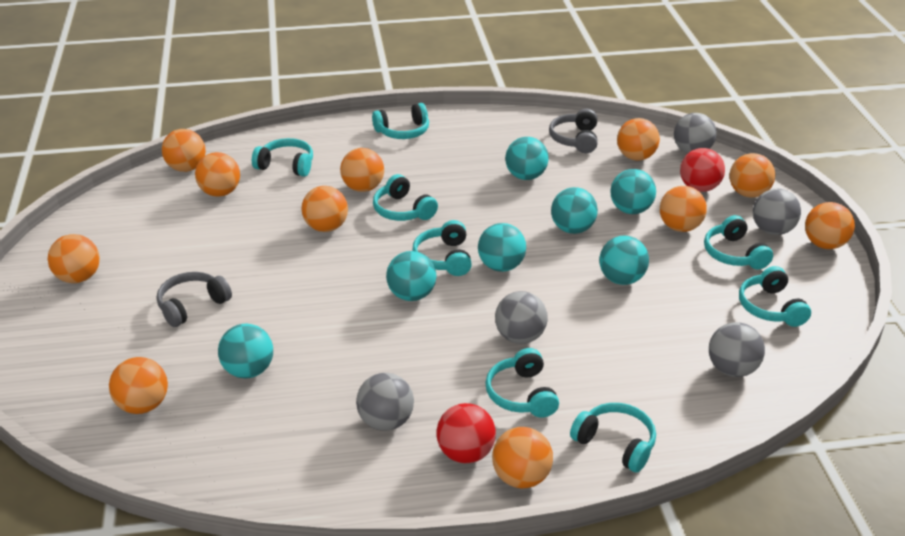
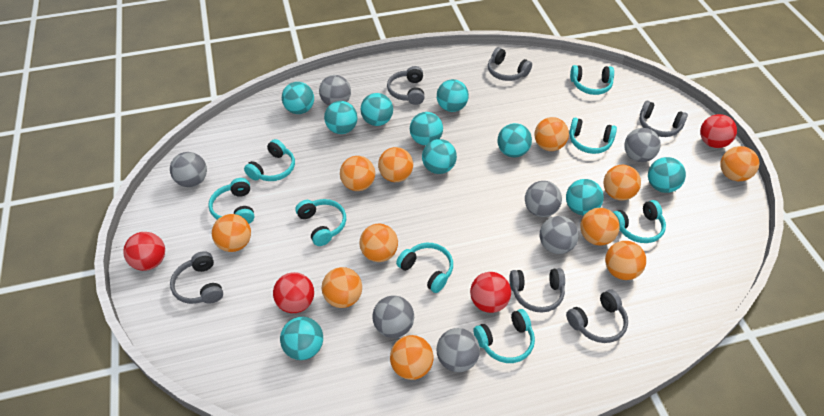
grey ball: 5 -> 7
grey headphones: 2 -> 6
red ball: 2 -> 4
turquoise ball: 7 -> 10

